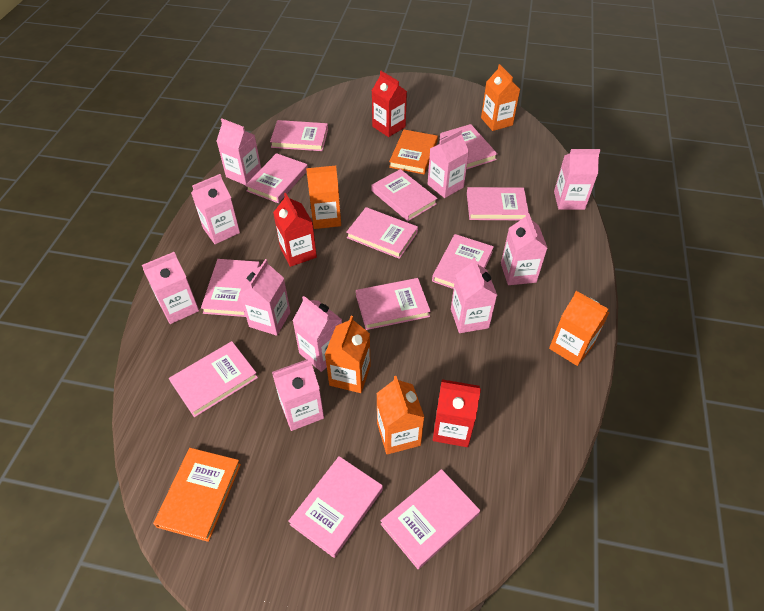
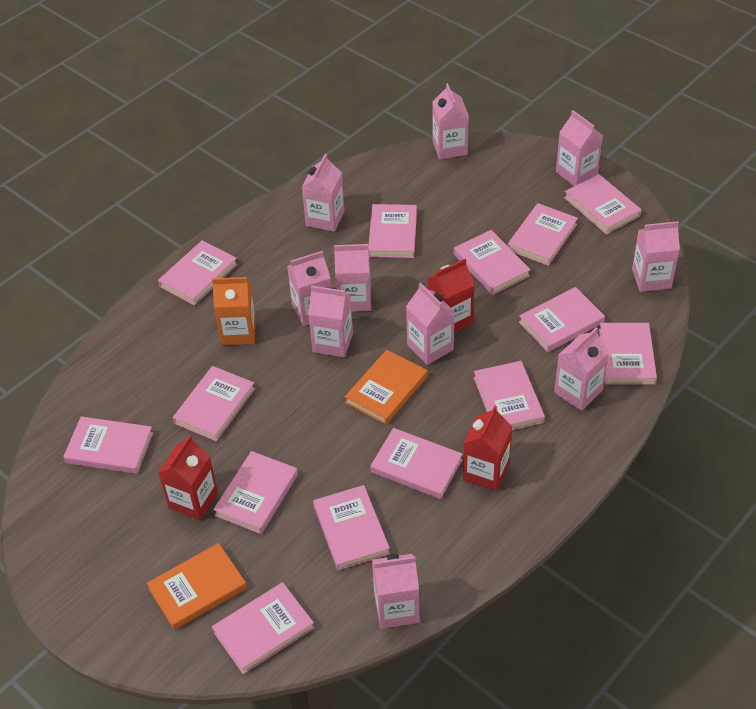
orange carton: 5 -> 1
pink book: 12 -> 14

